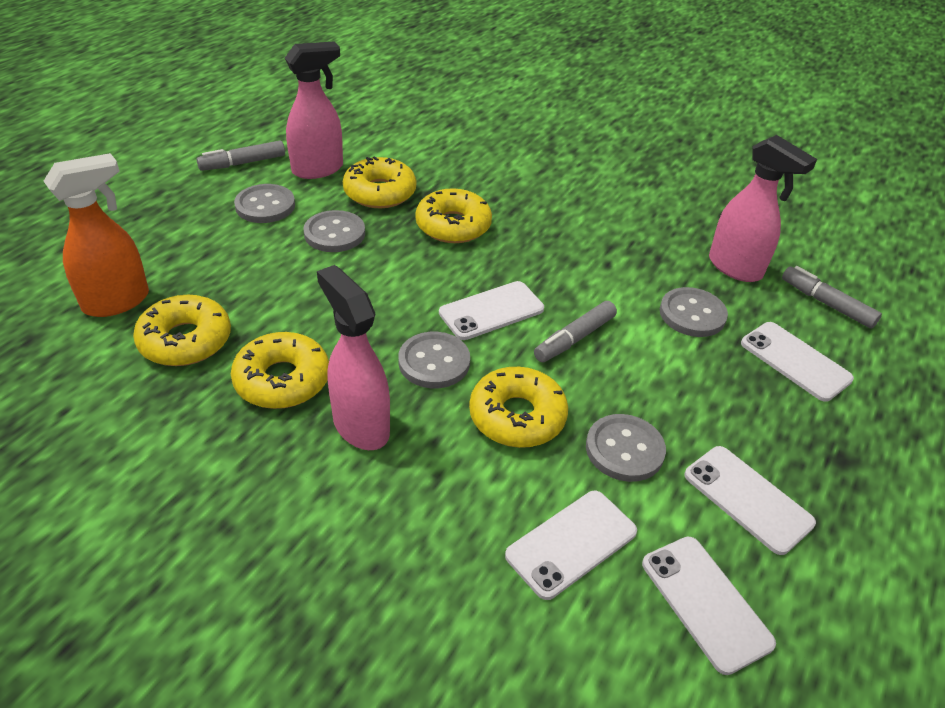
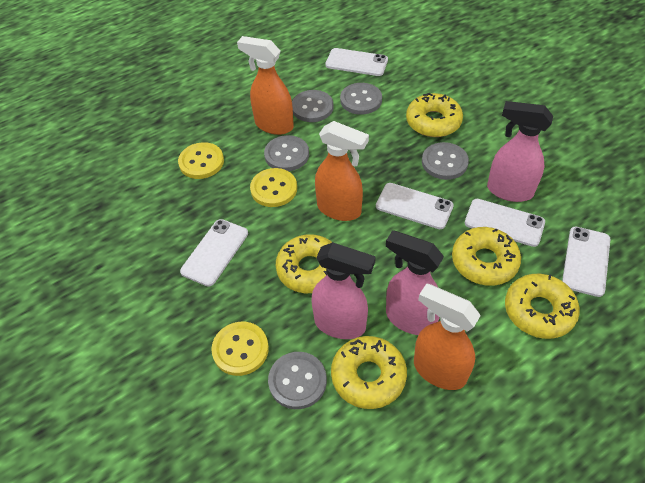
grey marker: 3 -> 0
orange spray bottle: 1 -> 3
yellow button: 0 -> 3

